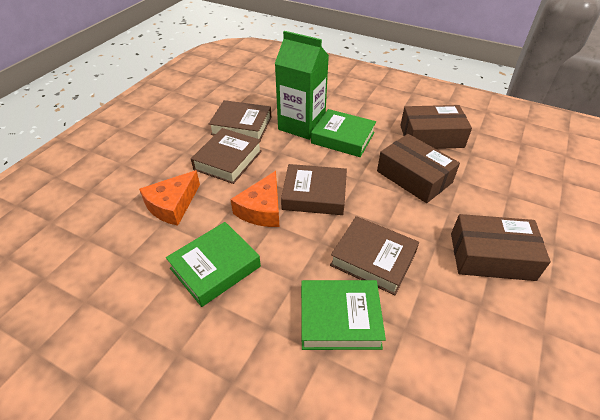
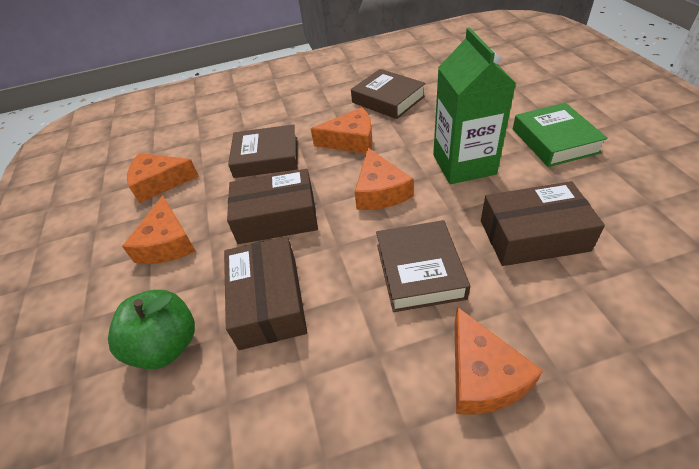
brown book: 4 -> 3
green apple: 0 -> 1
green book: 3 -> 1
orange cheese: 2 -> 5

